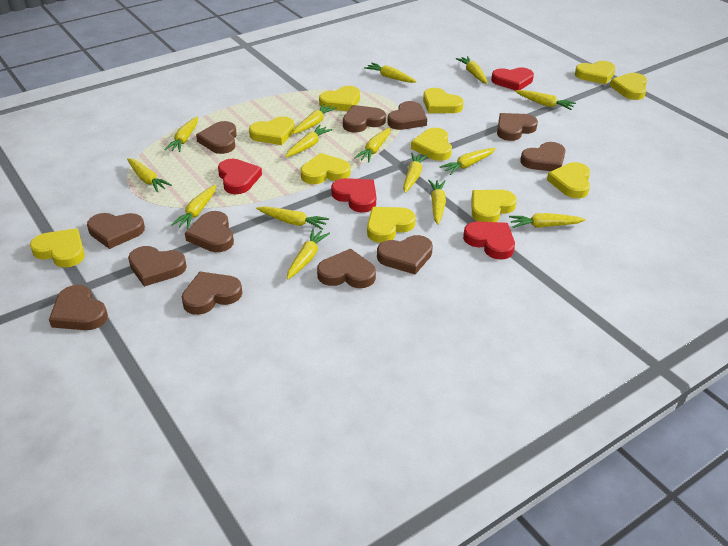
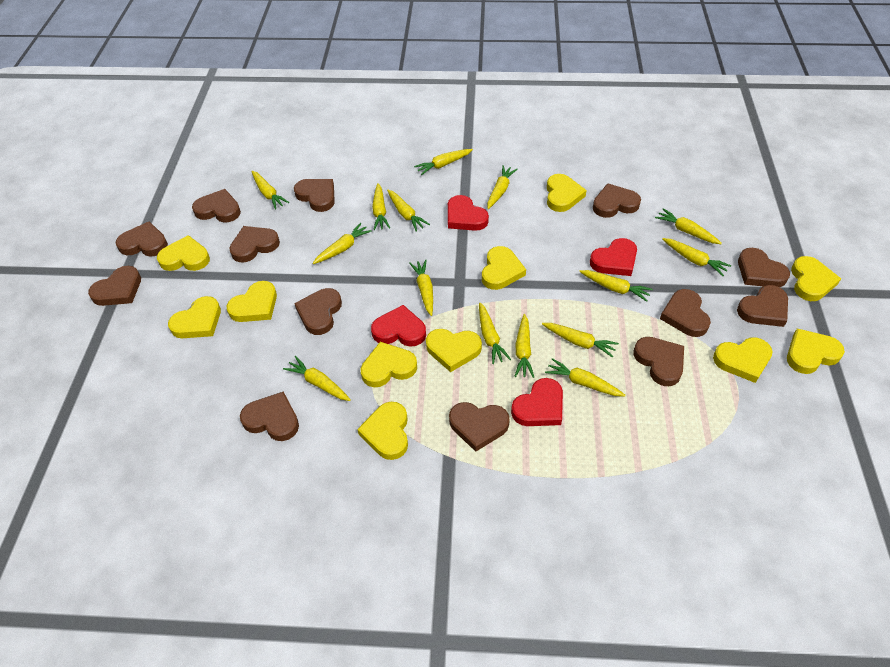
brown heart: 12 -> 13

